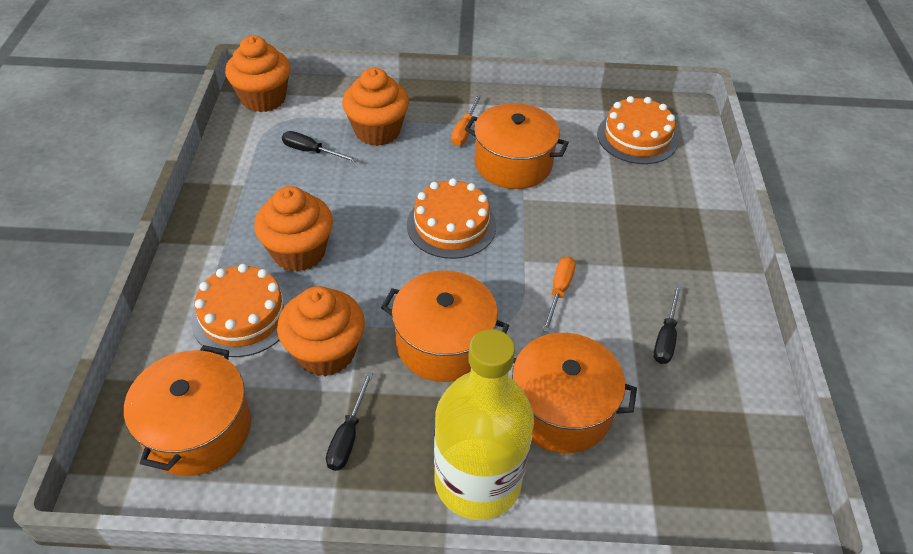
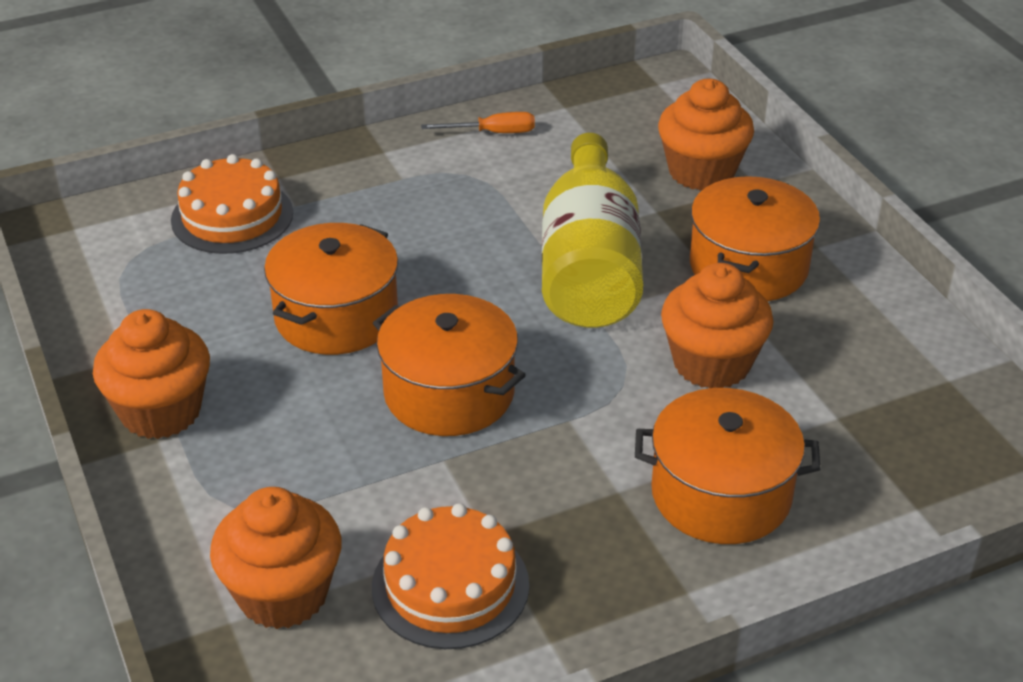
black screwdriver: 3 -> 0
orange cake: 3 -> 2
orange screwdriver: 2 -> 1

